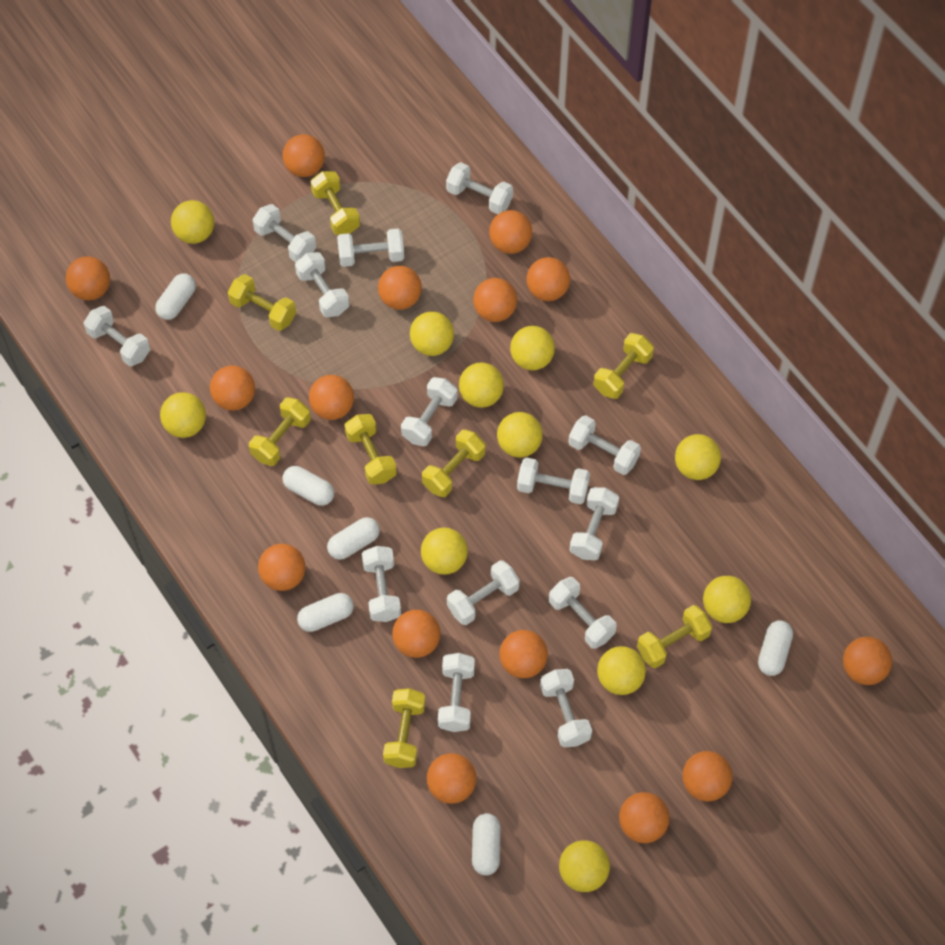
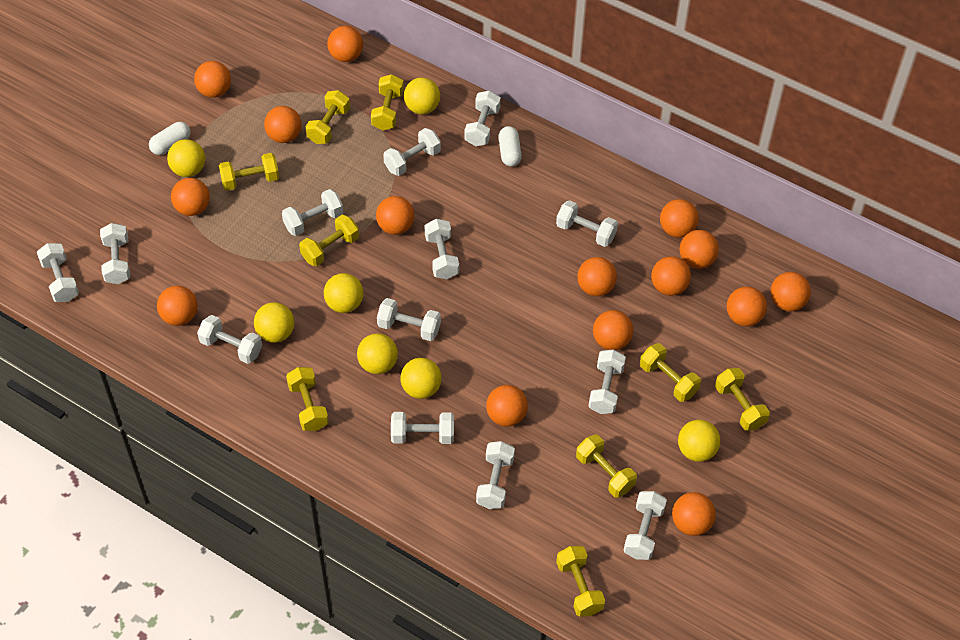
white capsule: 6 -> 2
white dumbbell: 14 -> 13
yellow ball: 11 -> 7
yellow dumbbell: 8 -> 9

